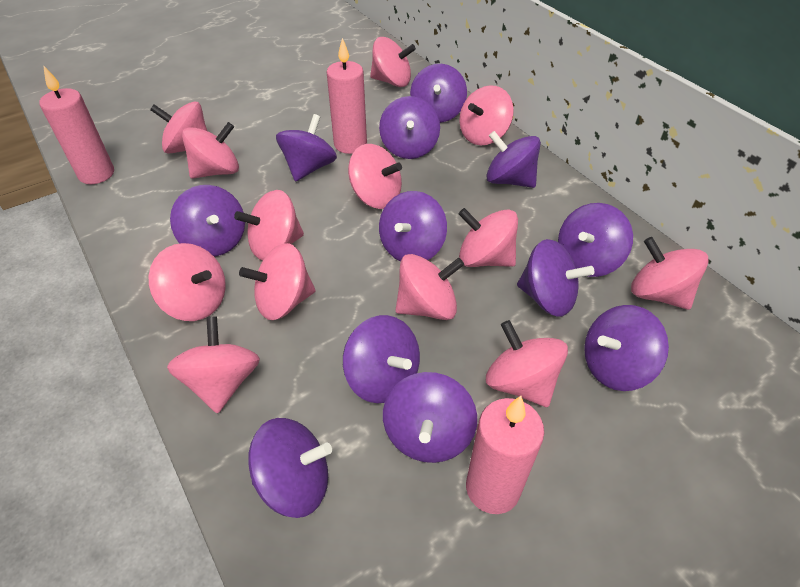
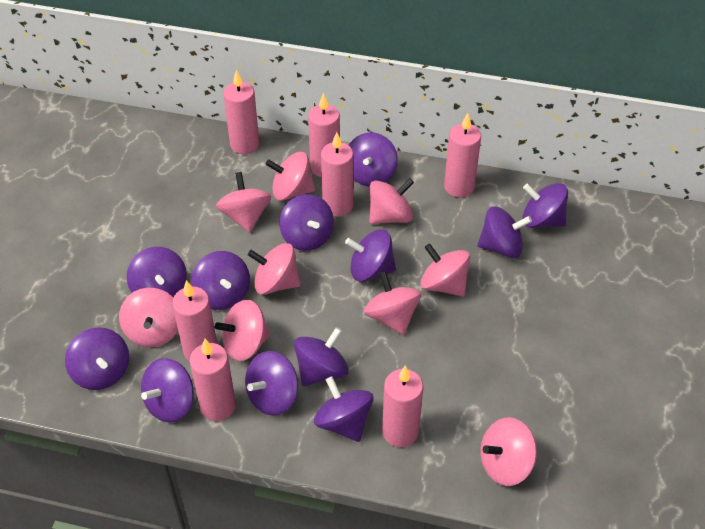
pink candle: 3 -> 7
pink spinning top: 13 -> 9

